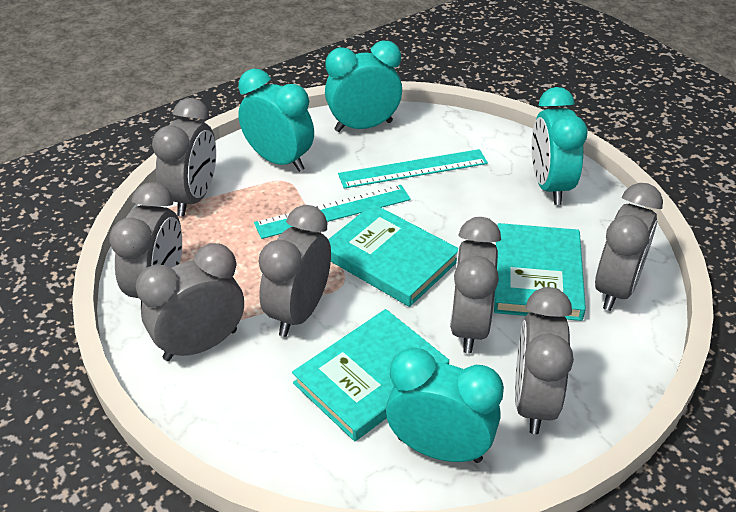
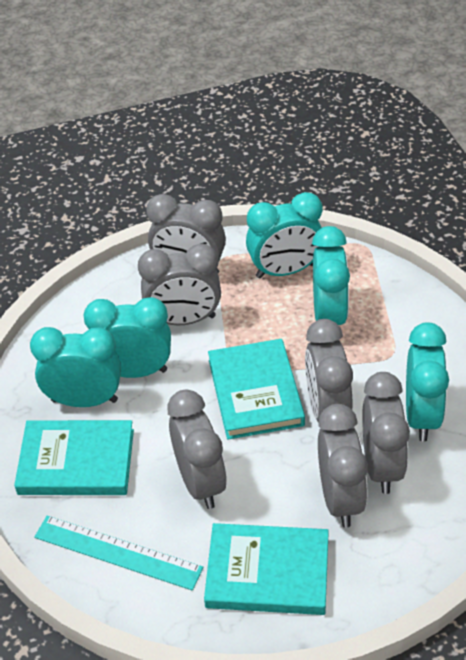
grey clock: 7 -> 6
turquoise clock: 4 -> 5
turquoise ruler: 2 -> 1

